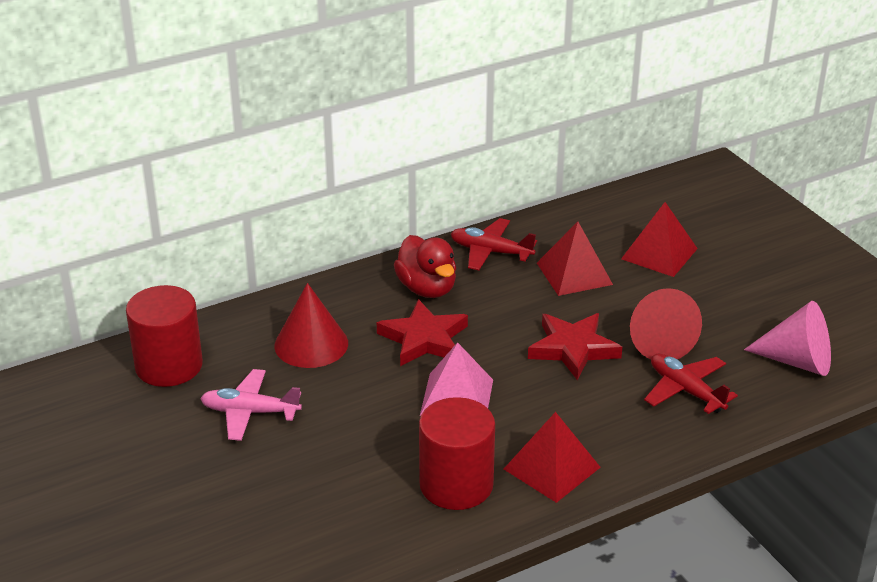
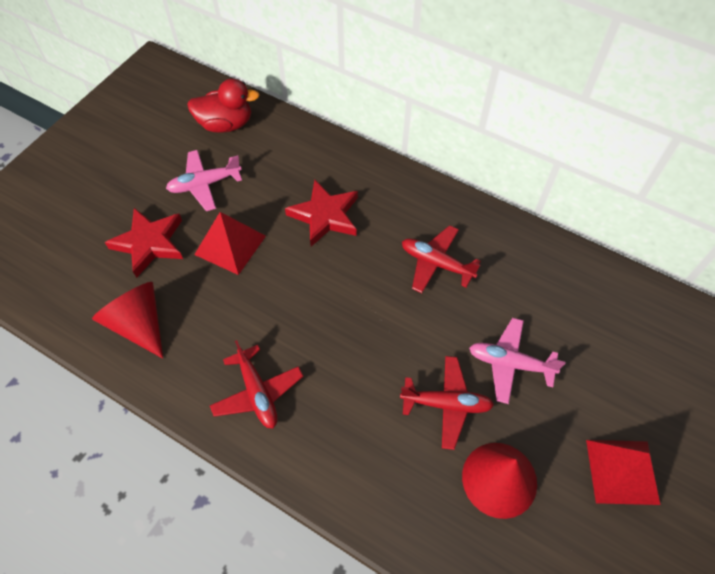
pink cone: 1 -> 0
pink plane: 1 -> 2
pink pyramid: 1 -> 0
red cylinder: 2 -> 0
red plane: 2 -> 3
red pyramid: 3 -> 2

